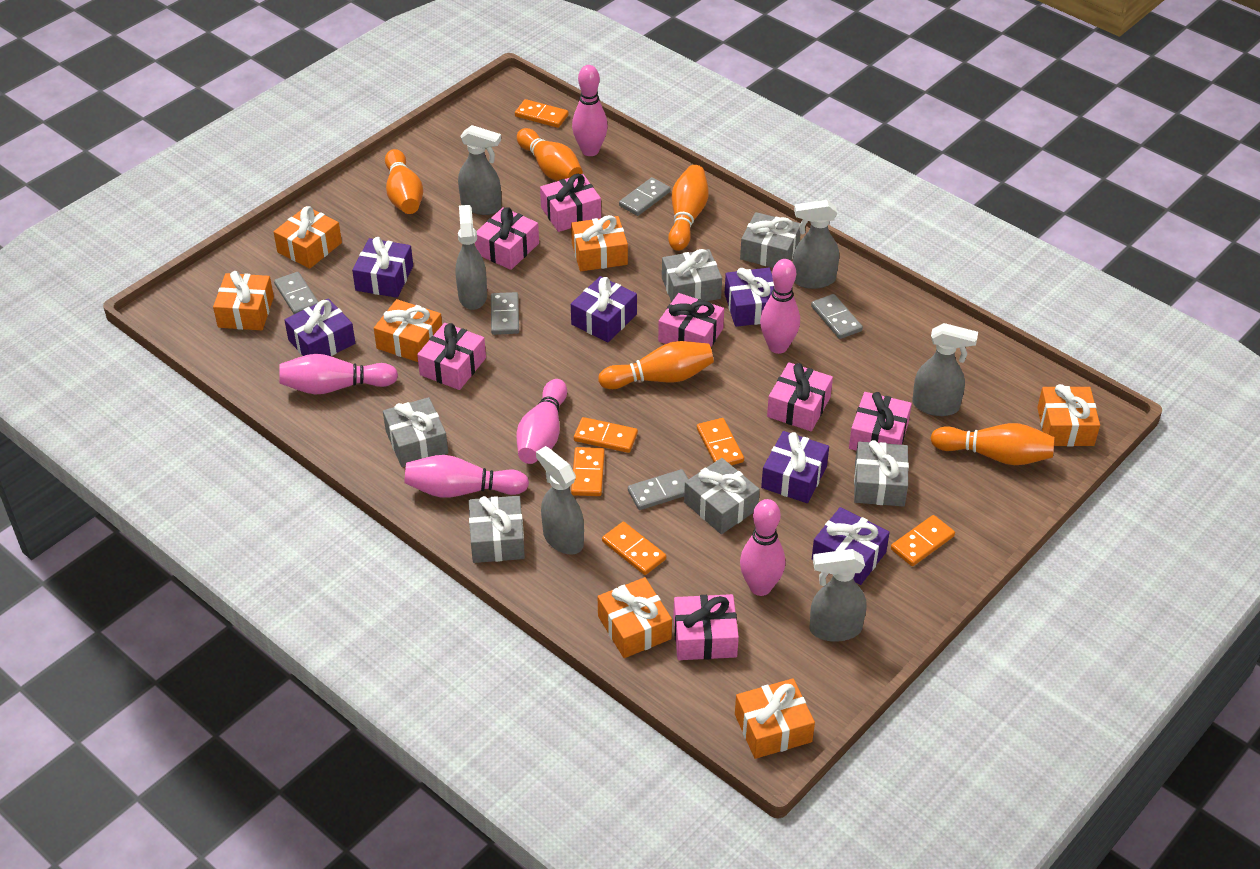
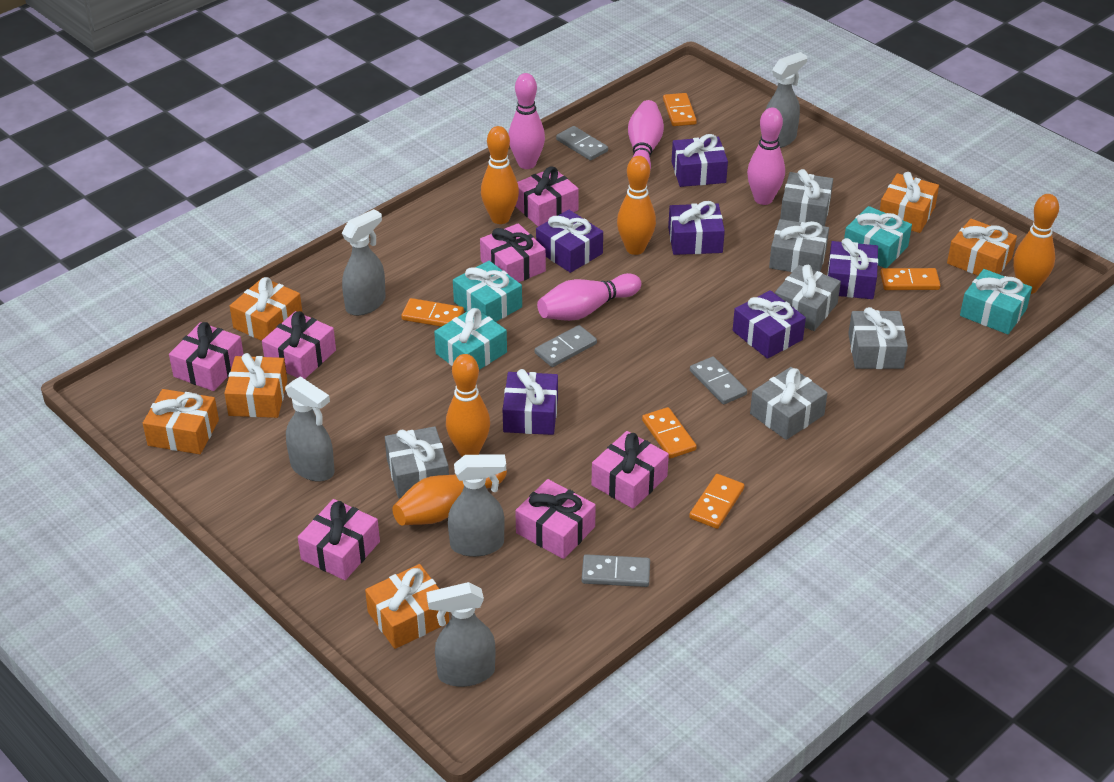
grey domino: 5 -> 4
grey spray bottle: 6 -> 5
orange domino: 6 -> 5
orange gift: 7 -> 6
pink bowling pin: 6 -> 4
turquoise gift: 0 -> 4

